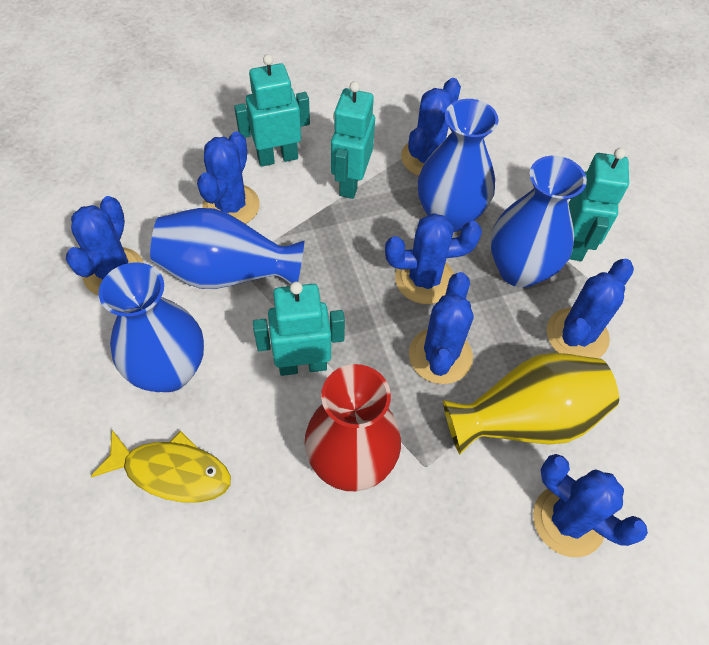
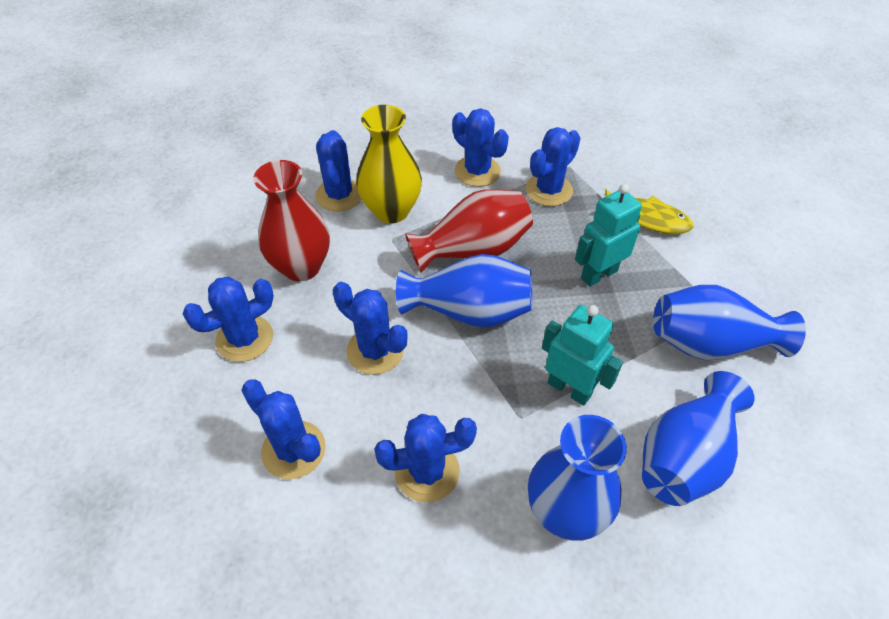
red vase: 1 -> 2
turquoise robot: 4 -> 2

